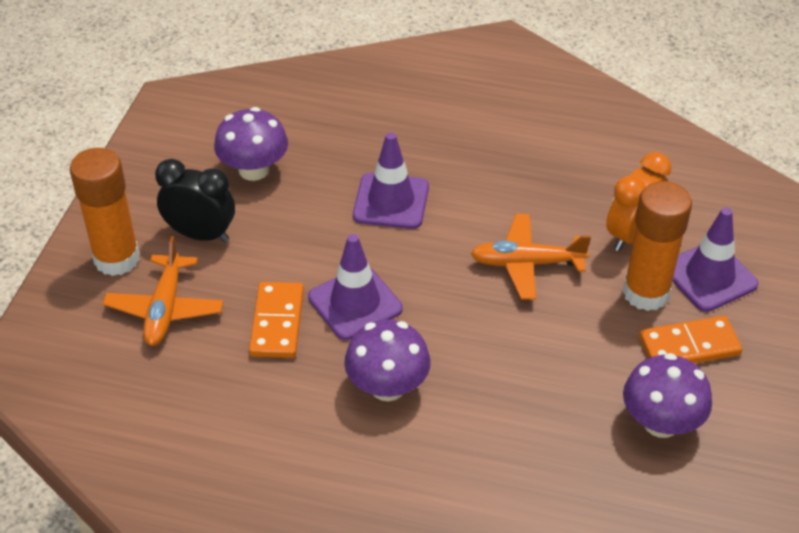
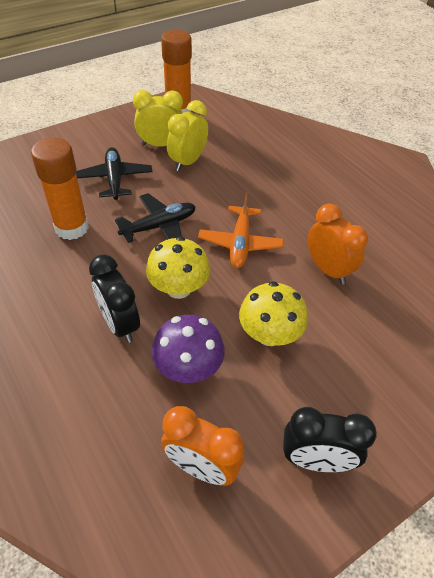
black clock: 1 -> 2
black plane: 0 -> 2
orange clock: 1 -> 2
orange domino: 2 -> 0
orange plane: 2 -> 1
purple mushroom: 3 -> 1
purple traffic cone: 3 -> 0
yellow clock: 0 -> 2
yellow mushroom: 0 -> 2

